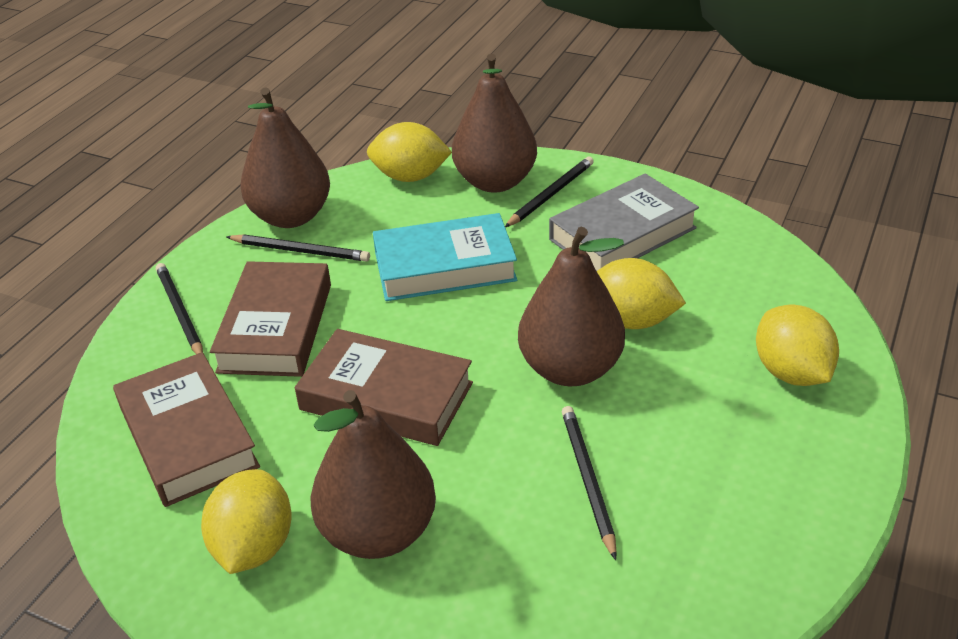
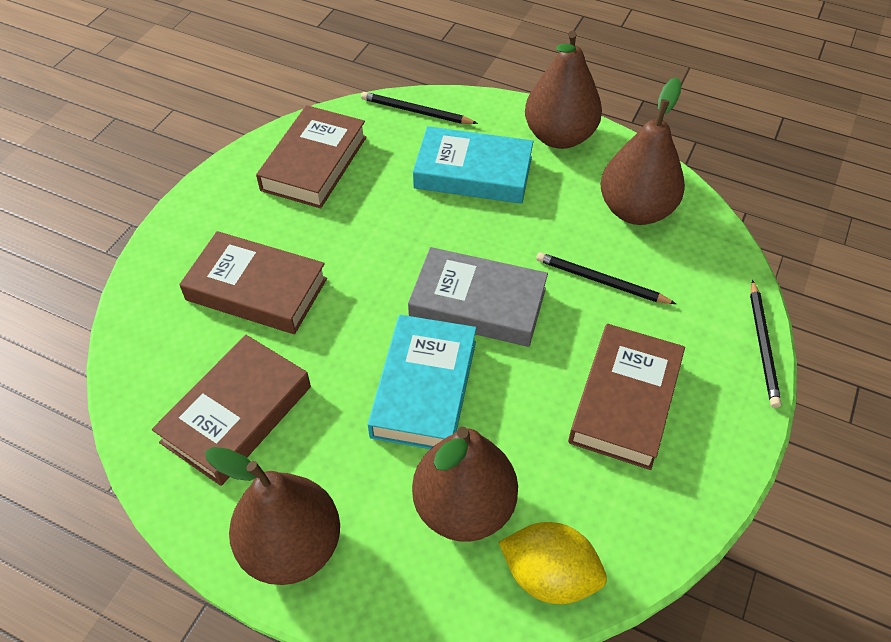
black pencil: 4 -> 3
brown book: 3 -> 4
turquoise book: 1 -> 2
yellow lemon: 4 -> 1

